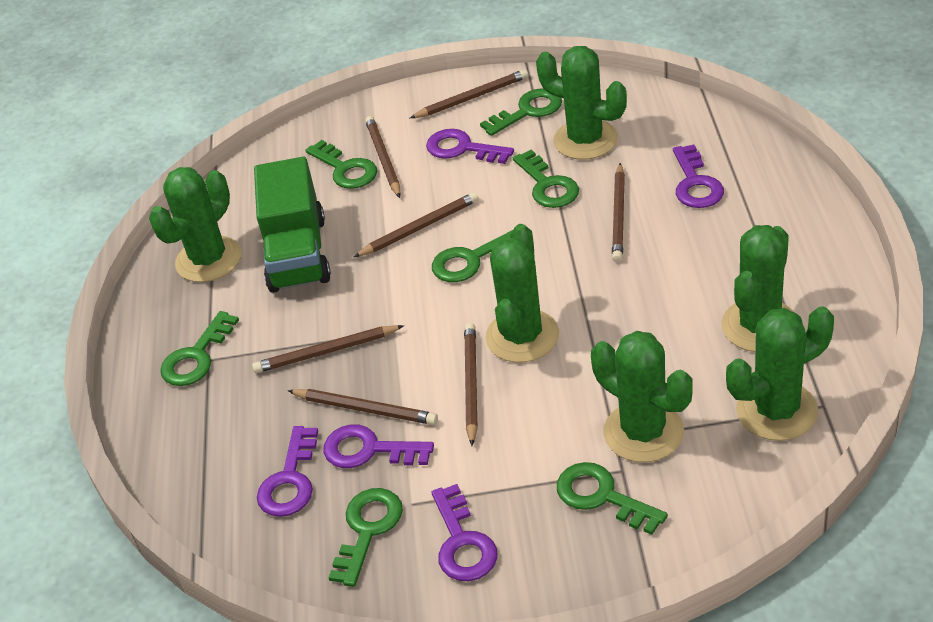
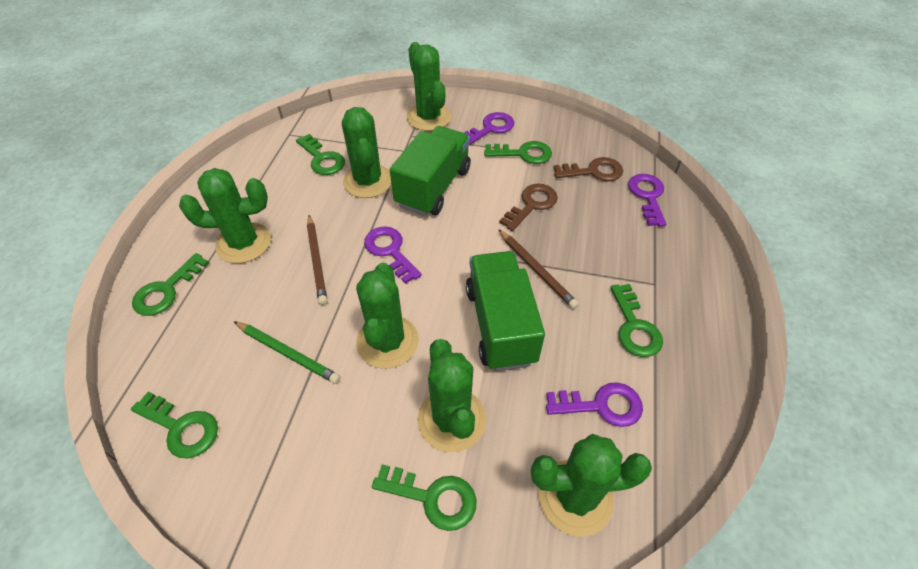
brown key: 0 -> 2
brown pencil: 7 -> 2
green key: 7 -> 6
green pencil: 0 -> 1
green truck: 1 -> 2
purple key: 5 -> 4

